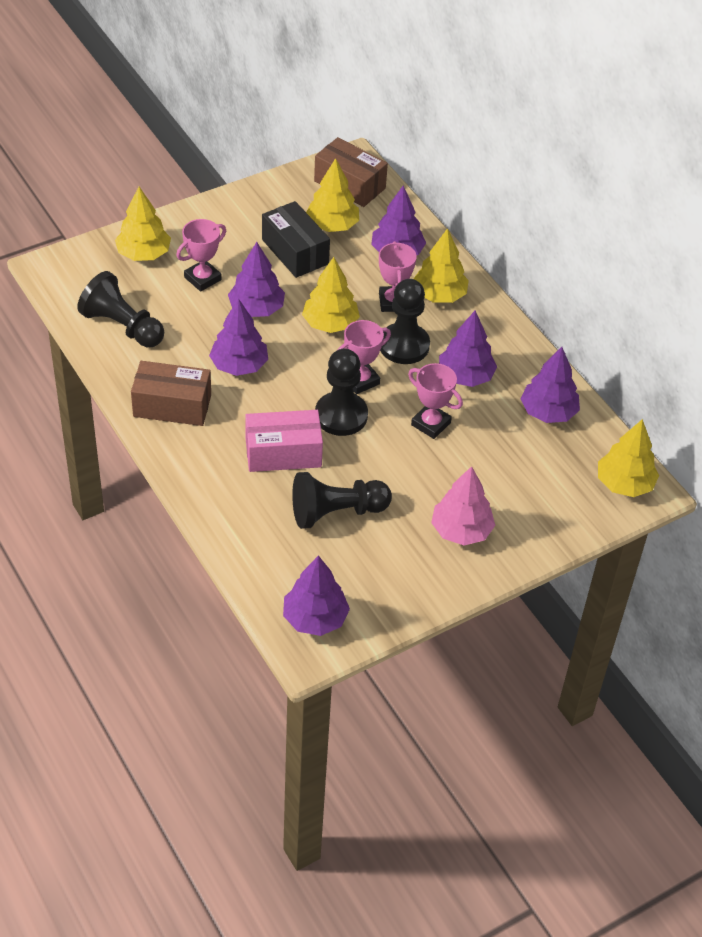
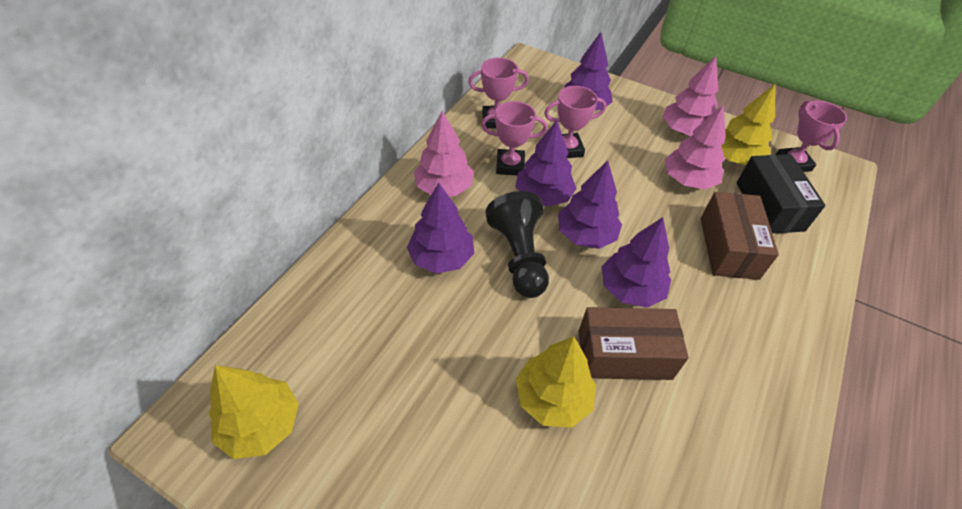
black pawn: 4 -> 1
pink box: 1 -> 0
pink tree: 1 -> 3
purple tree: 6 -> 5
yellow tree: 5 -> 3

